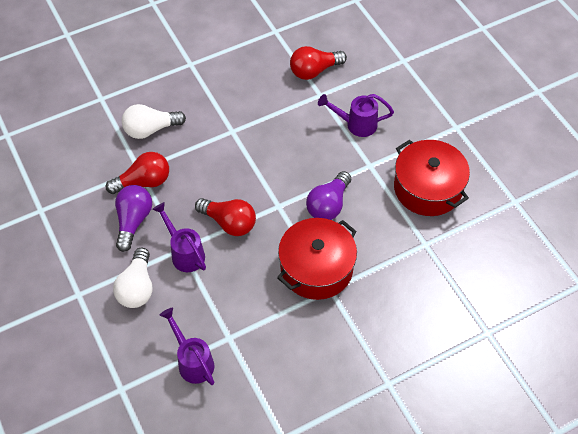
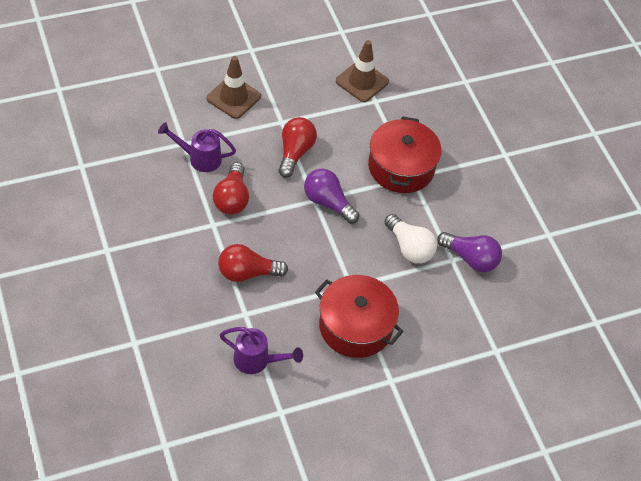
brown traffic cone: 0 -> 2
purple watering can: 3 -> 2
white light bulb: 2 -> 1

